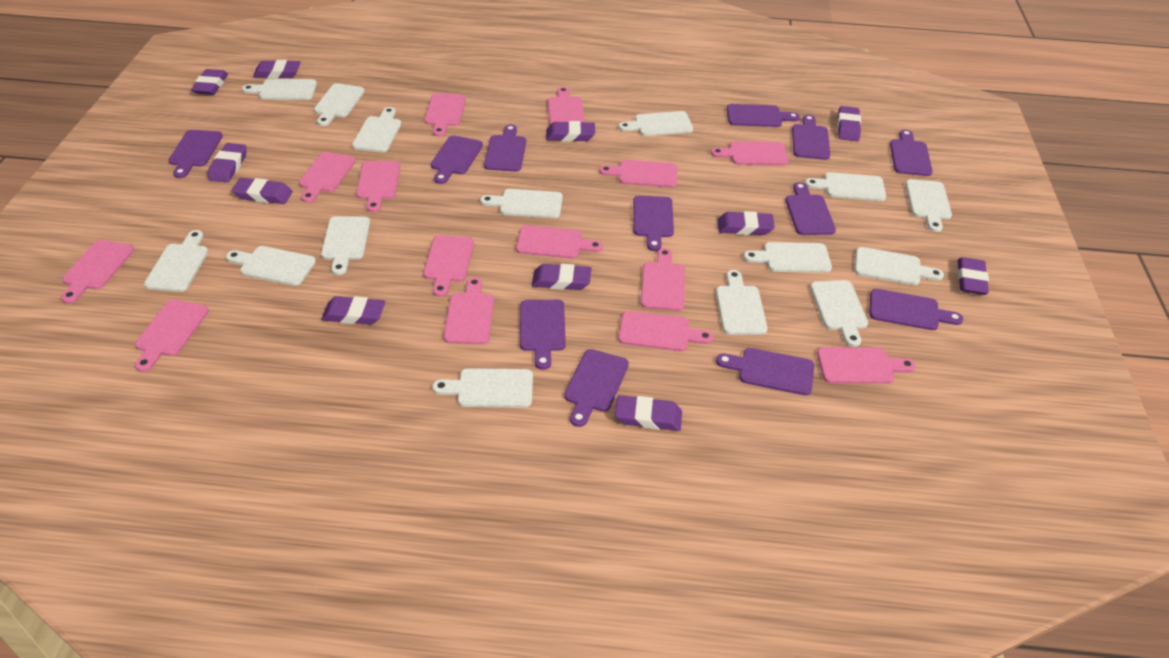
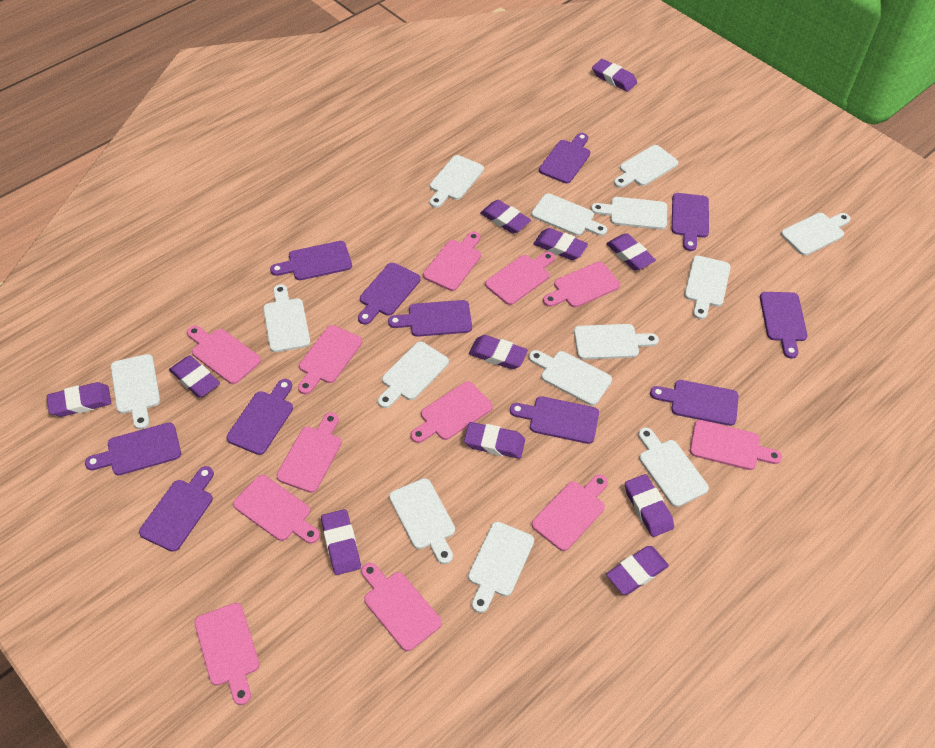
pink cutting board: 14 -> 12
purple cutting board: 12 -> 11
white cutting board: 15 -> 14

